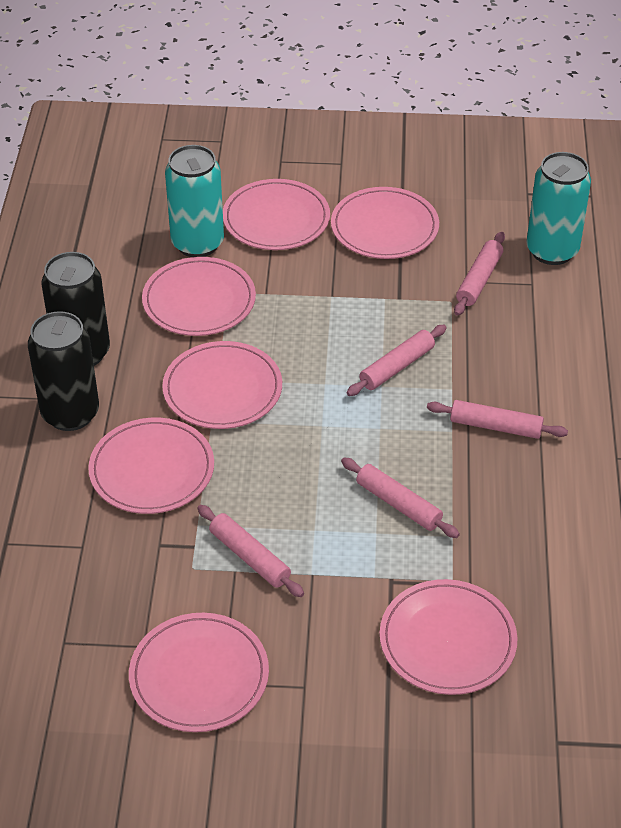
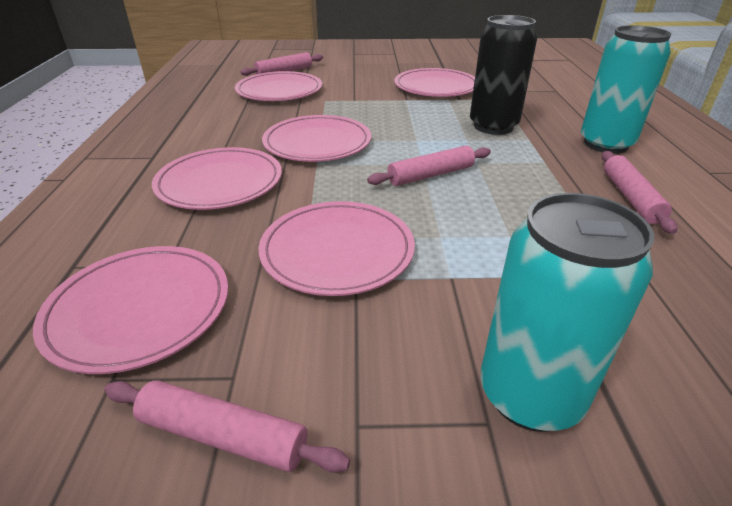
black can: 2 -> 1
pink plate: 7 -> 6
pink rolling pin: 5 -> 4

